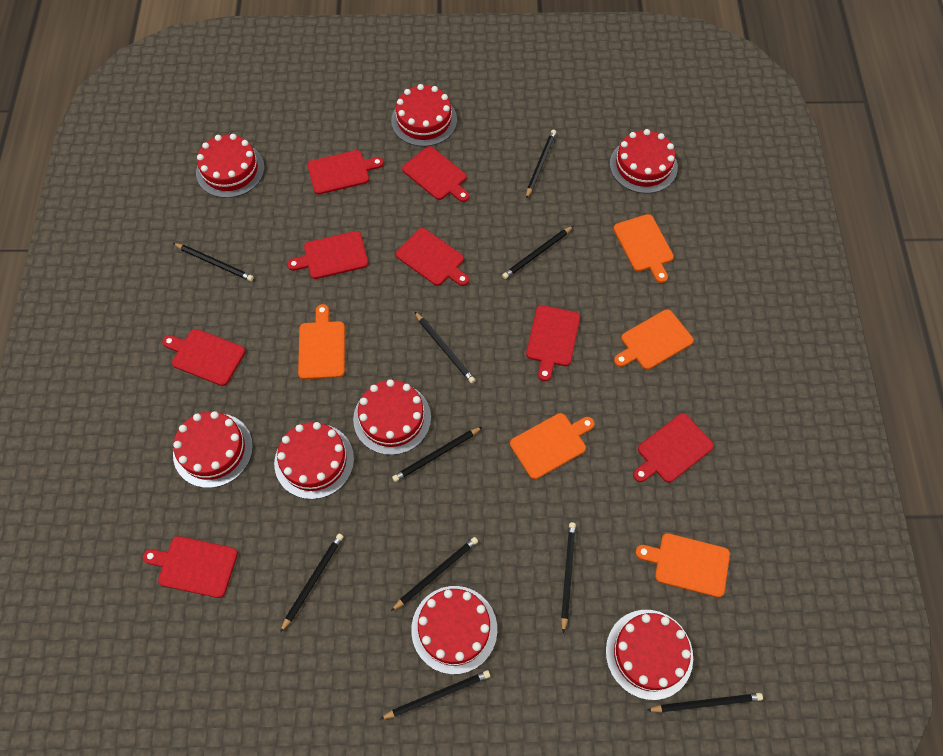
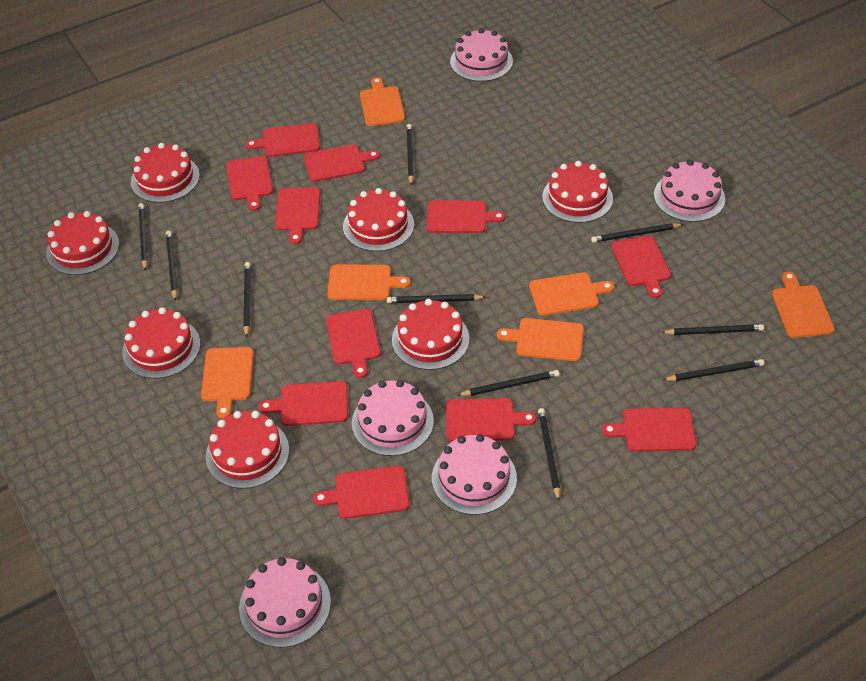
orange cutting board: 5 -> 6
pink cake: 0 -> 5
red cake: 8 -> 7
red cutting board: 8 -> 11

